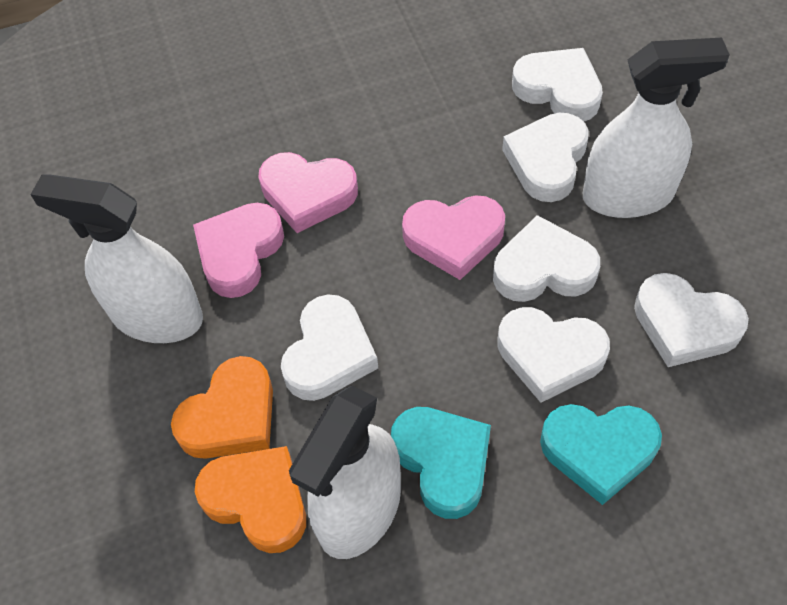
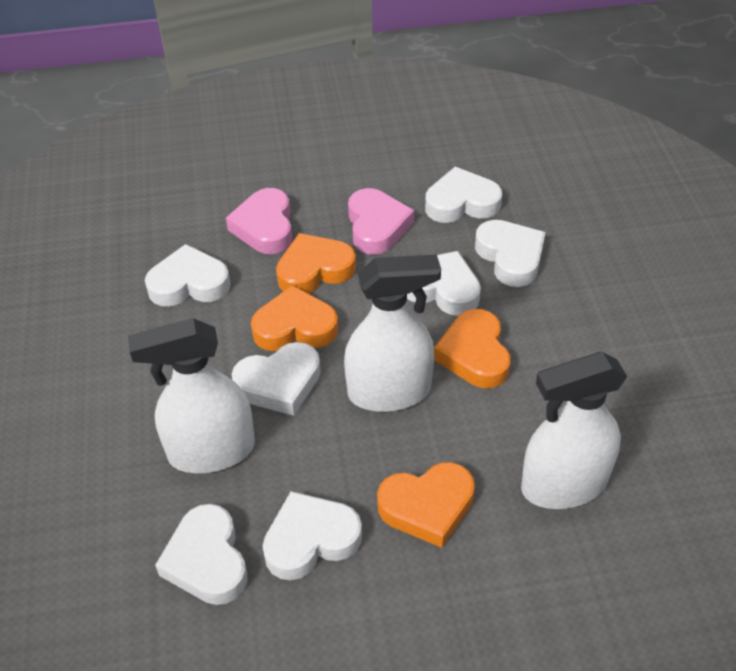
orange heart: 2 -> 4
pink heart: 3 -> 2
turquoise heart: 2 -> 0
white heart: 6 -> 7

